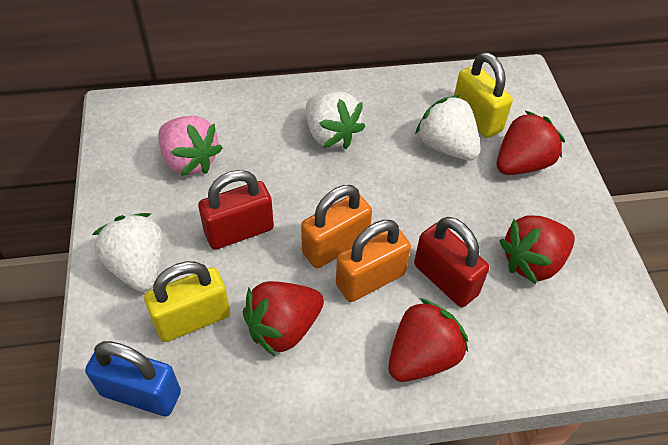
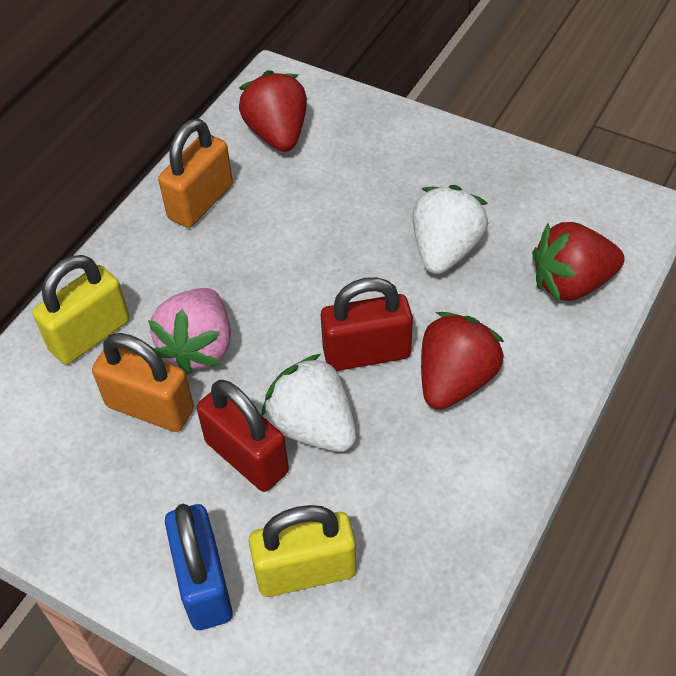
red strawberry: 4 -> 3
white strawberry: 3 -> 2

